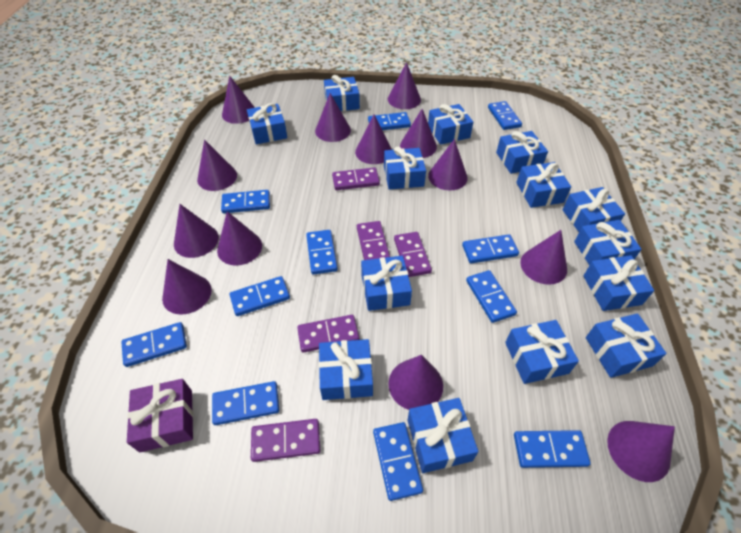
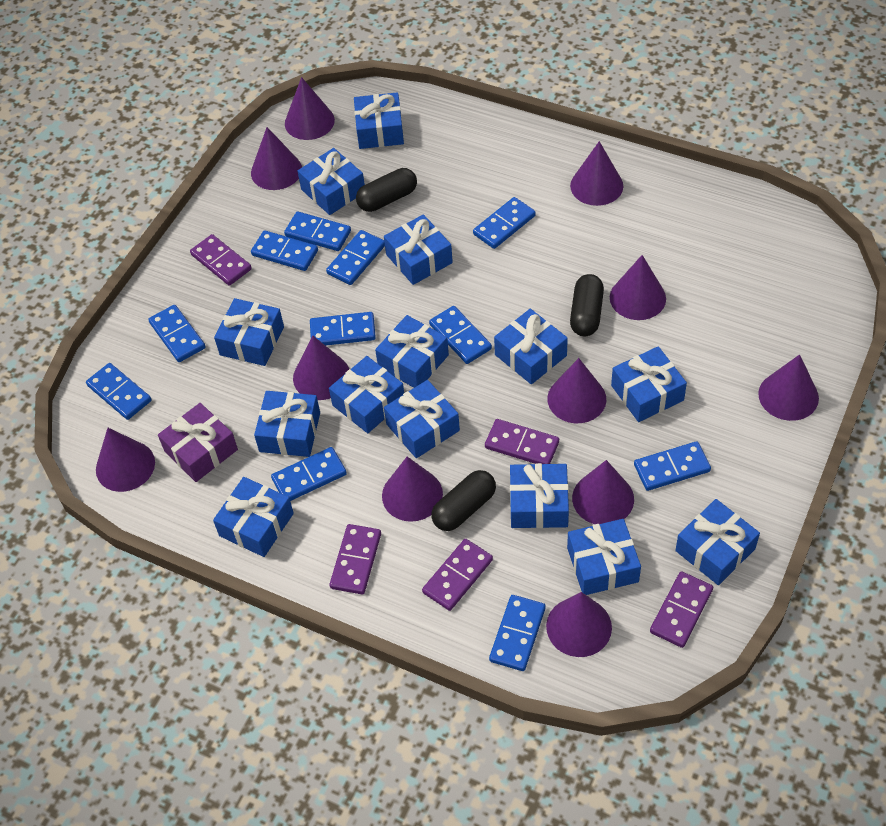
black capsule: 0 -> 3
purple cone: 13 -> 11

